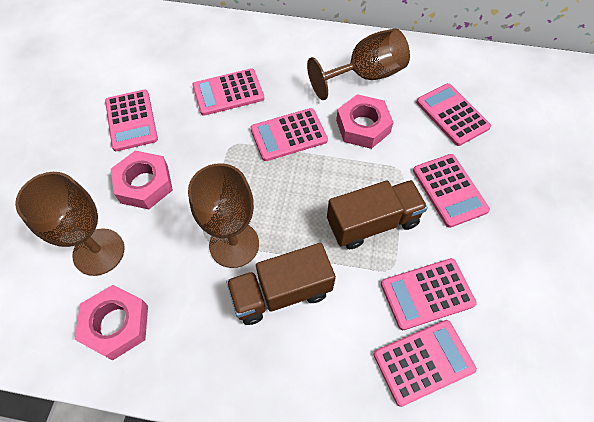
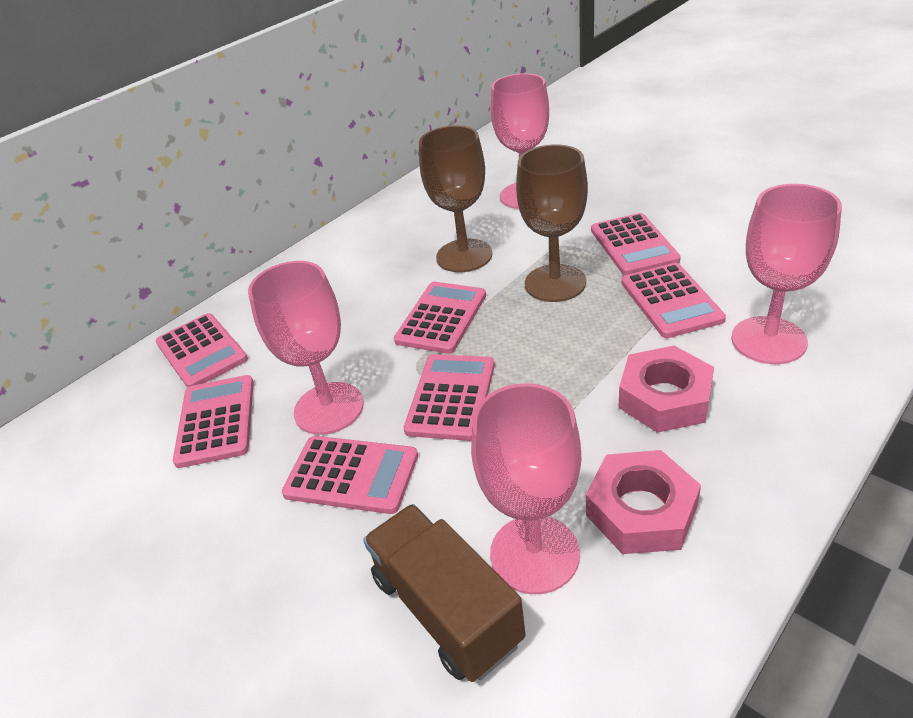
brown goblet: 3 -> 2
brown truck: 2 -> 1
pink goblet: 0 -> 4
pink nut: 3 -> 2

